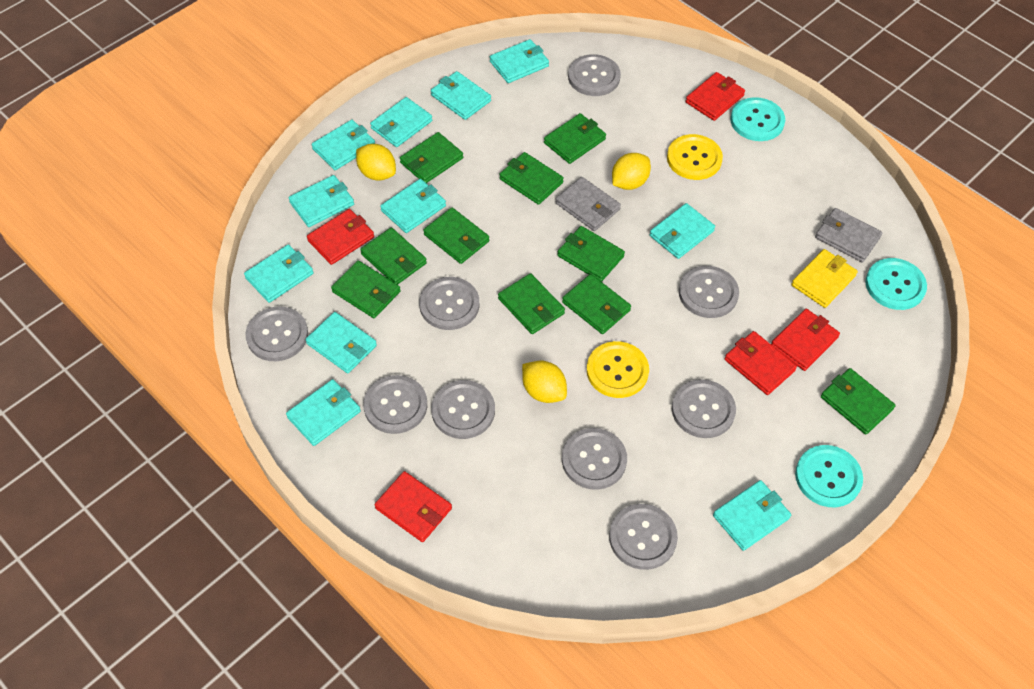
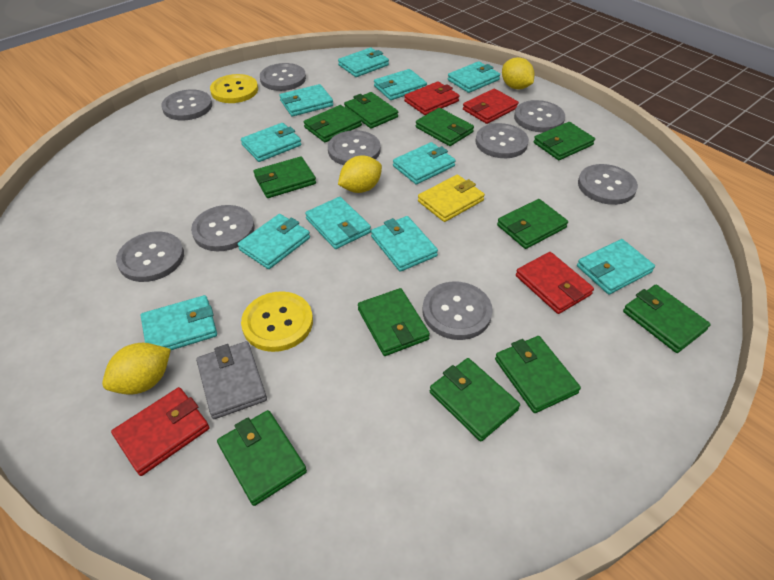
green wallet: 10 -> 11
grey wallet: 2 -> 1
red wallet: 5 -> 4
turquoise button: 3 -> 0

